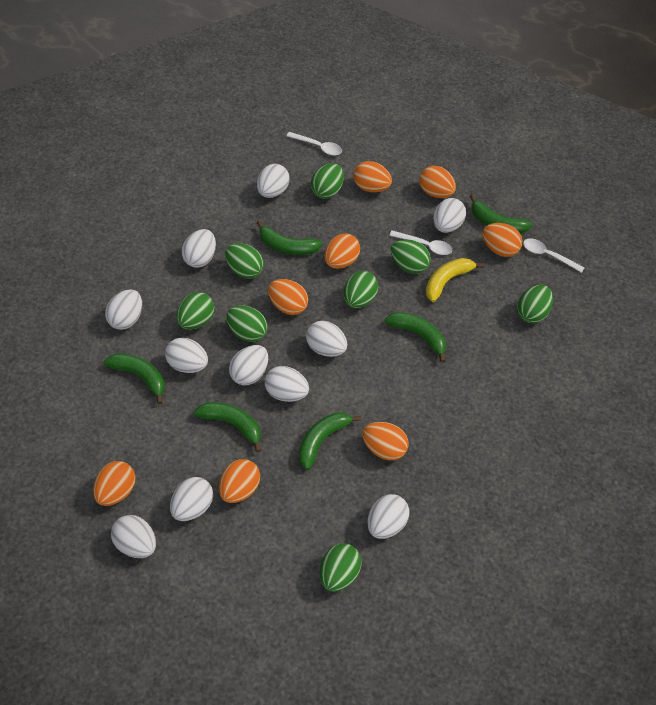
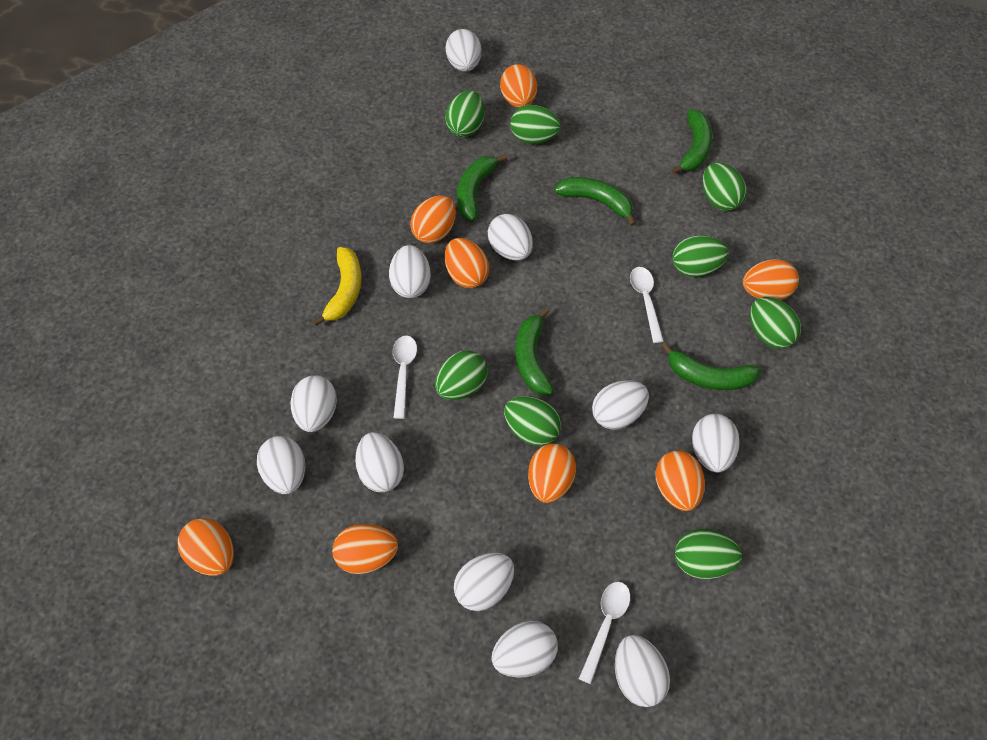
green banana: 6 -> 5

